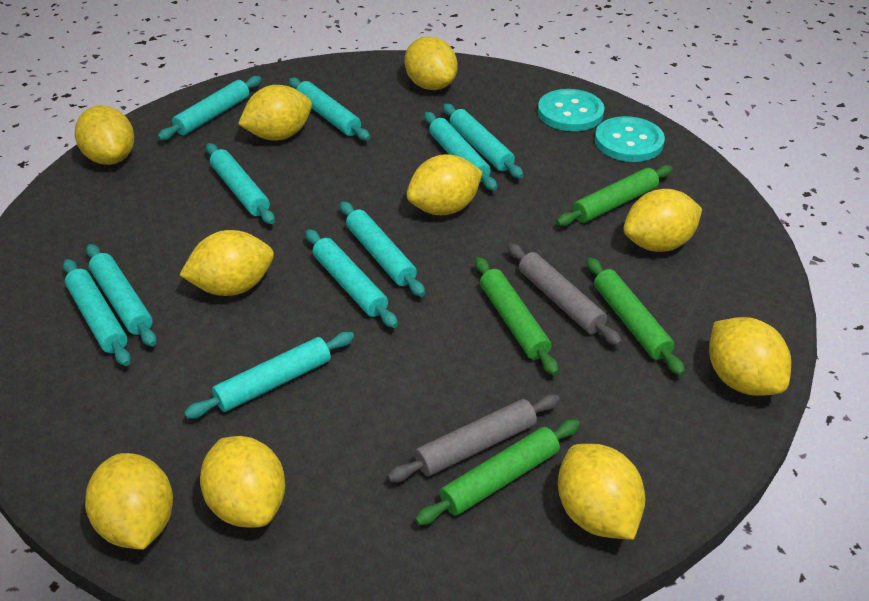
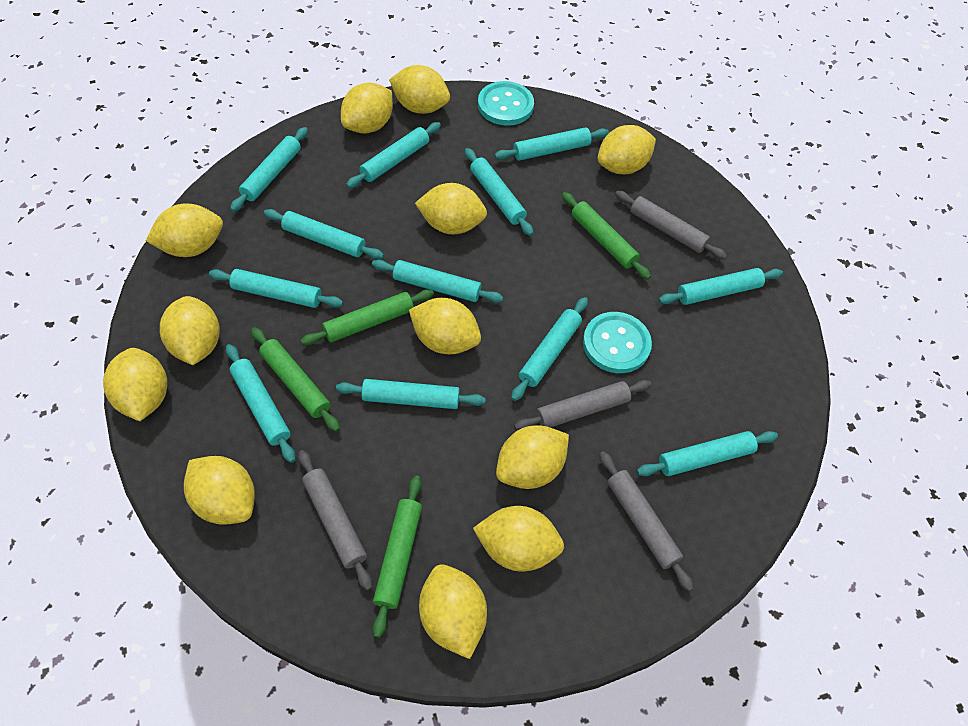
grey rolling pin: 2 -> 4
turquoise rolling pin: 10 -> 12
yellow lemon: 10 -> 12

